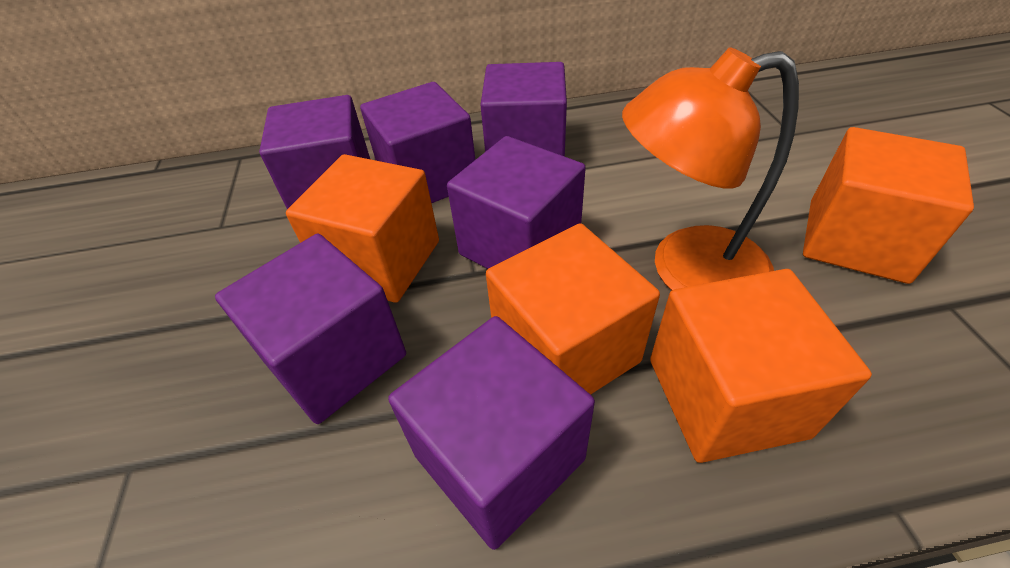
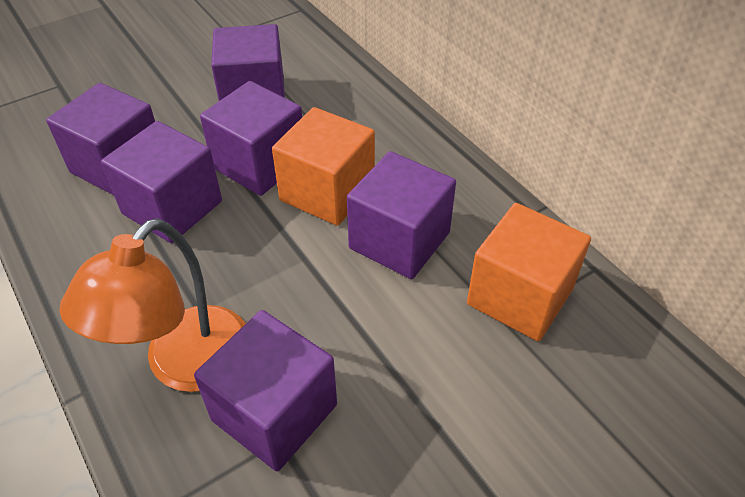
orange cube: 4 -> 2

